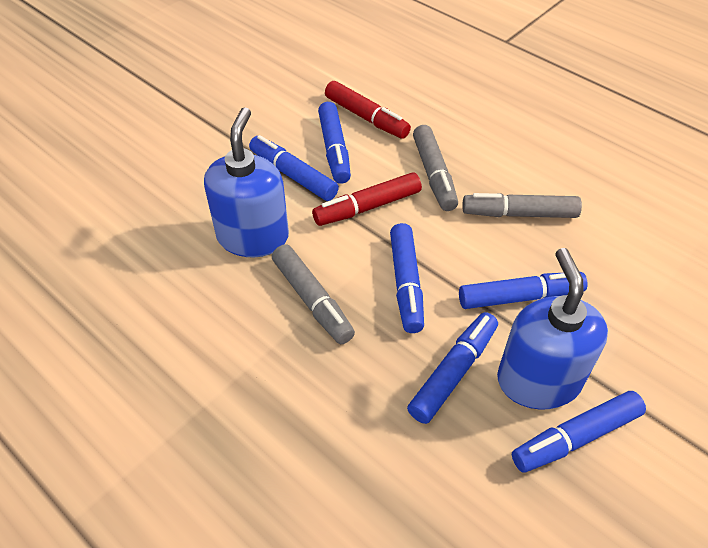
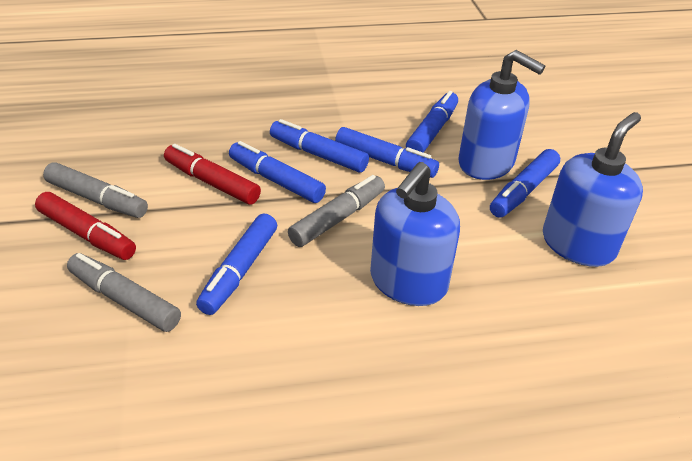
blue soap dispenser: 2 -> 3

